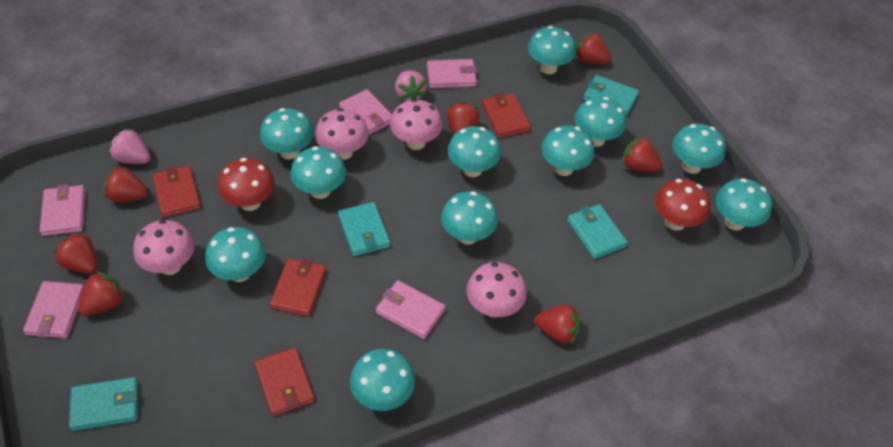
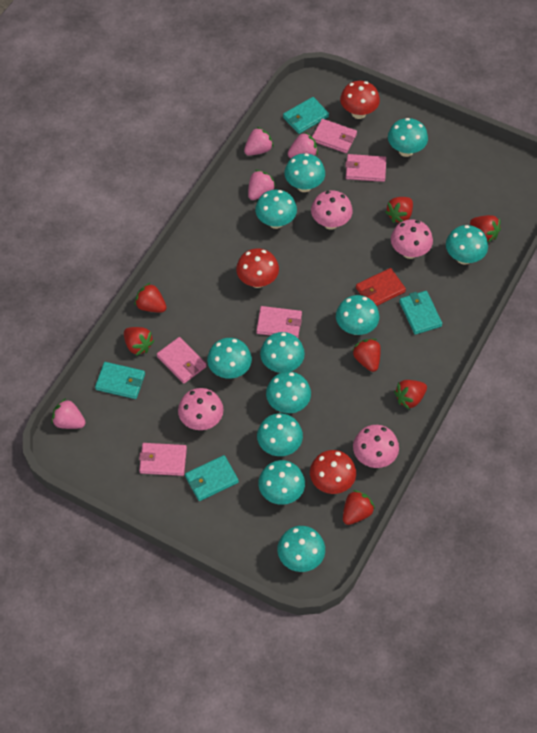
pink strawberry: 2 -> 4
red mushroom: 2 -> 3
red wallet: 4 -> 1

